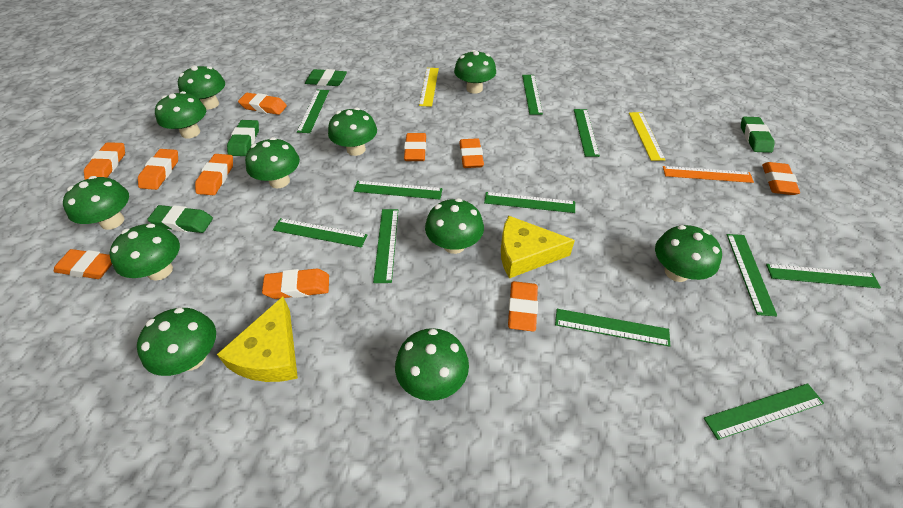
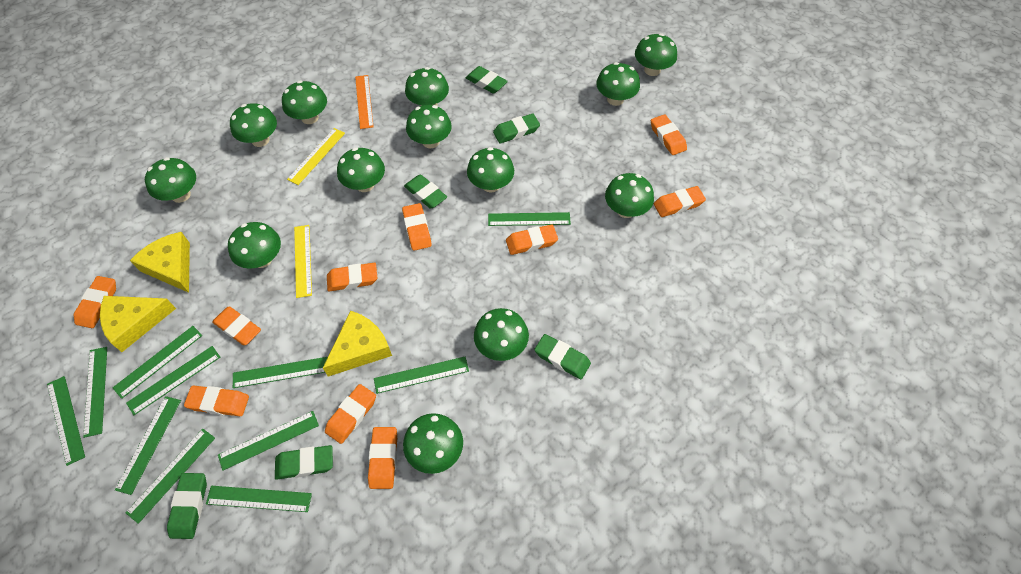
green eraser: 4 -> 6
green mushroom: 11 -> 13
yellow cheese: 2 -> 3

